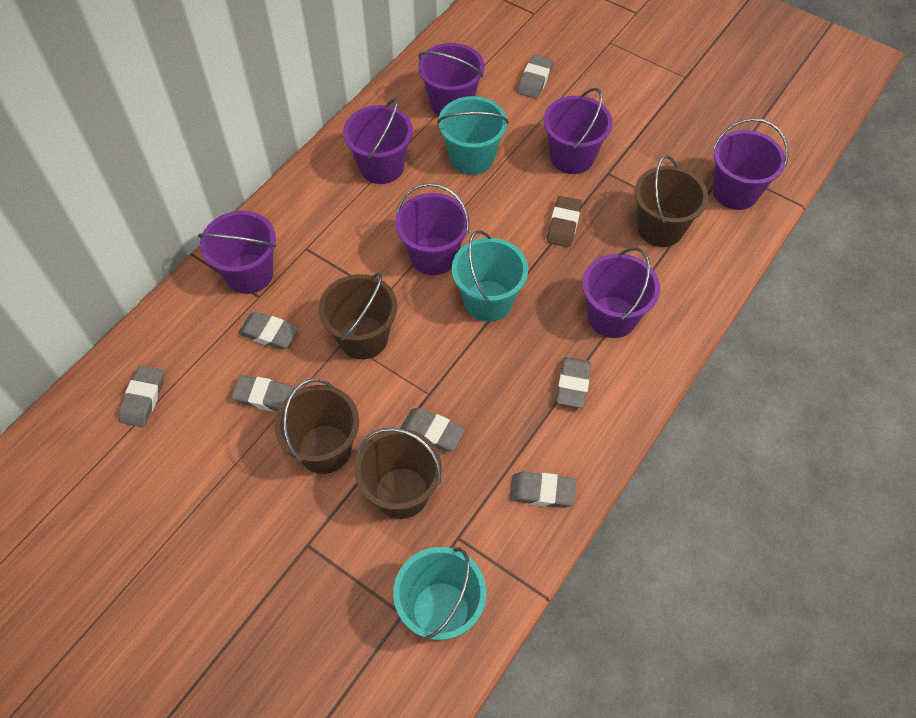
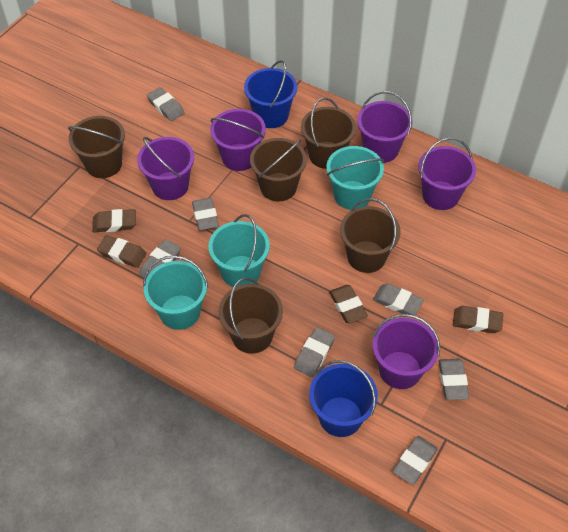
blue bucket: 0 -> 2
brown bucket: 4 -> 5
brown eraser: 1 -> 4
purple bucket: 7 -> 5

